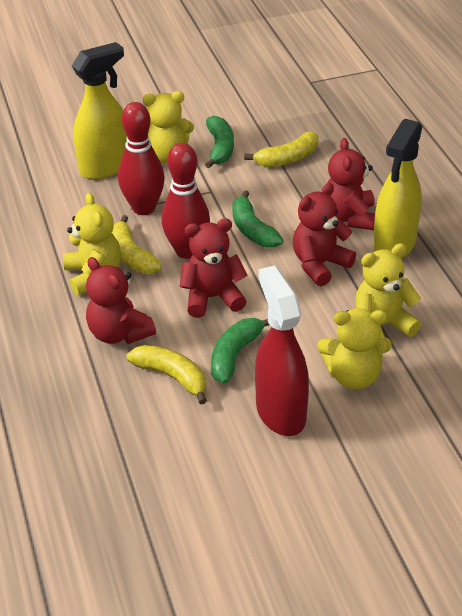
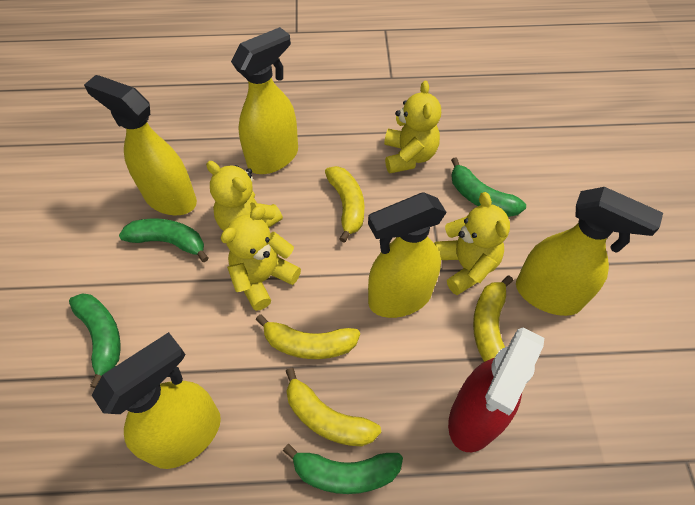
green banana: 3 -> 4
red bowling pin: 2 -> 0
red teddy bear: 4 -> 0
yellow banana: 3 -> 4
yellow spray bottle: 2 -> 5

